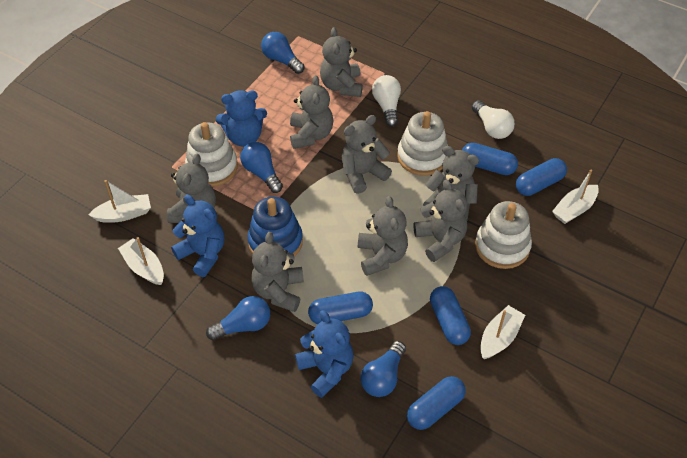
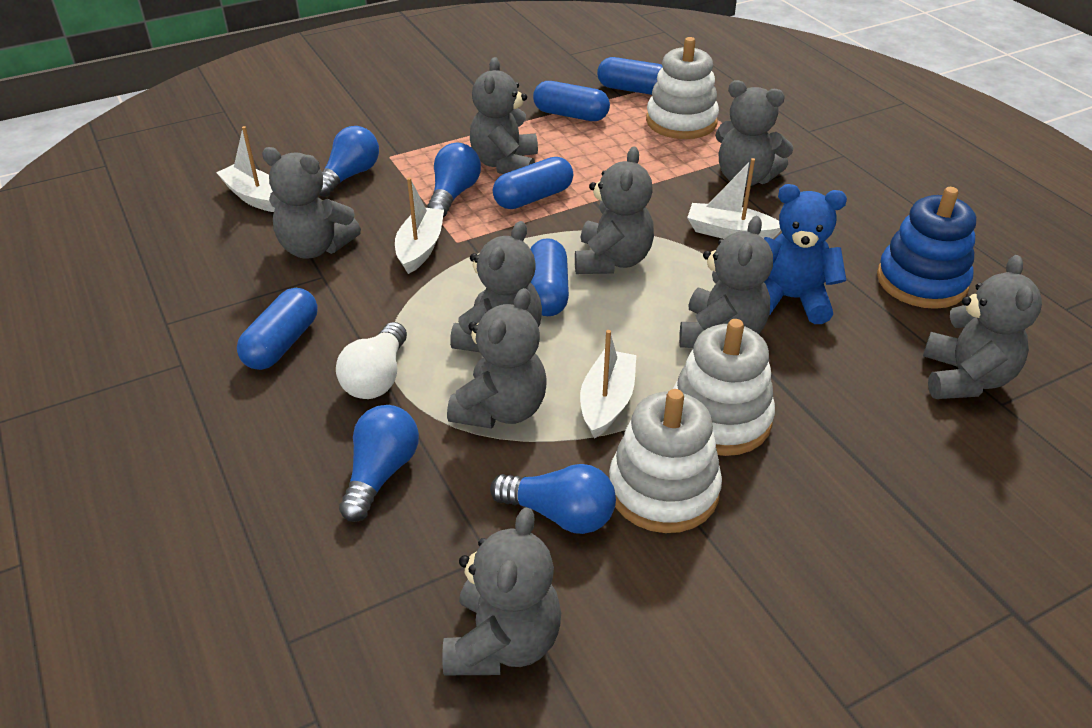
blue teddy bear: 3 -> 1
grey teddy bear: 8 -> 9
white light bulb: 2 -> 1

